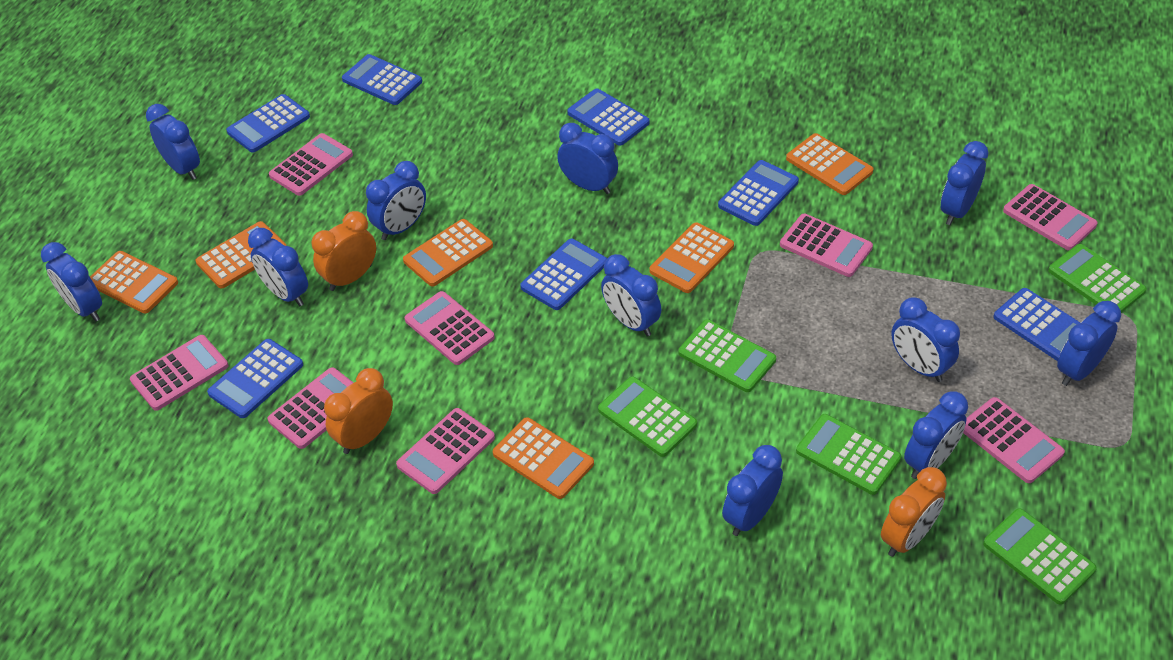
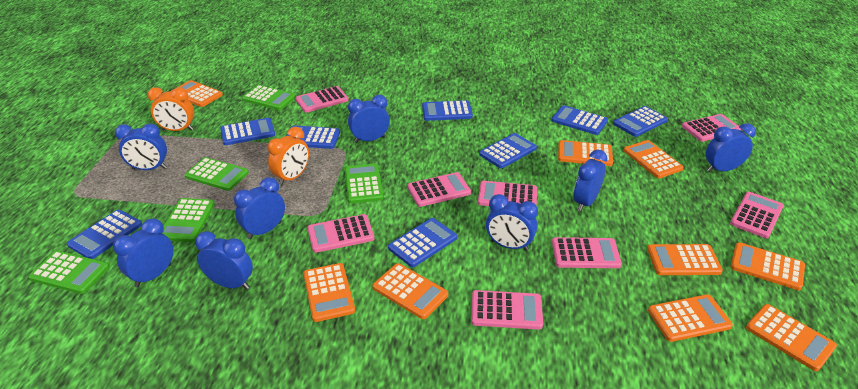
blue calculator: 7 -> 8
blue clock: 11 -> 8
orange calculator: 6 -> 9
orange clock: 3 -> 2

